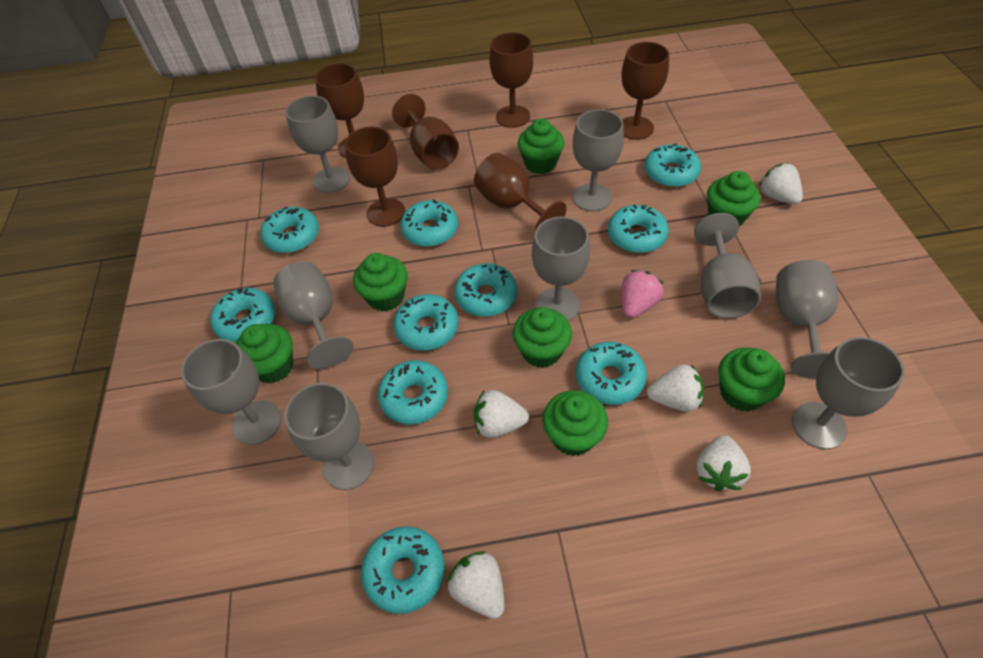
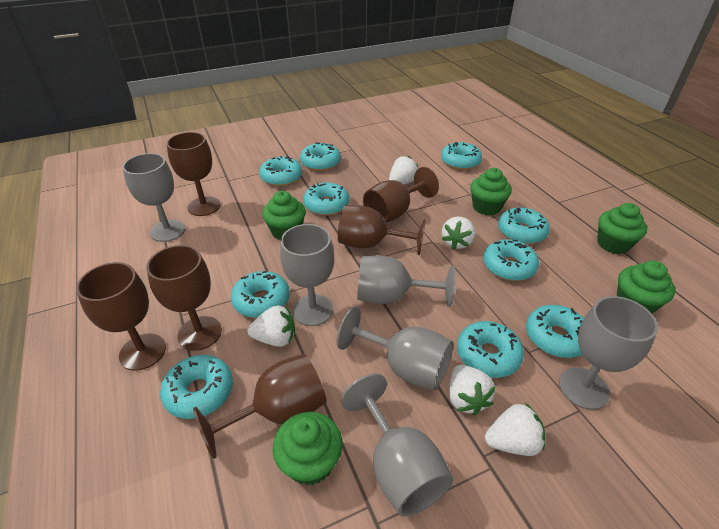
green cupcake: 7 -> 5
grey goblet: 9 -> 6
pink strawberry: 1 -> 0

